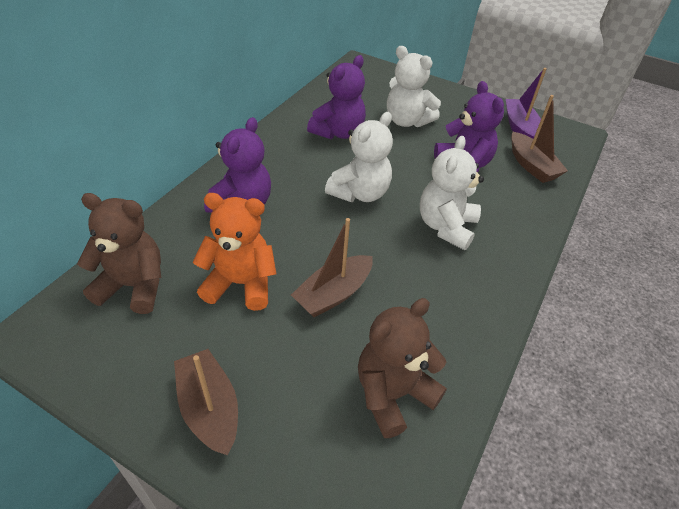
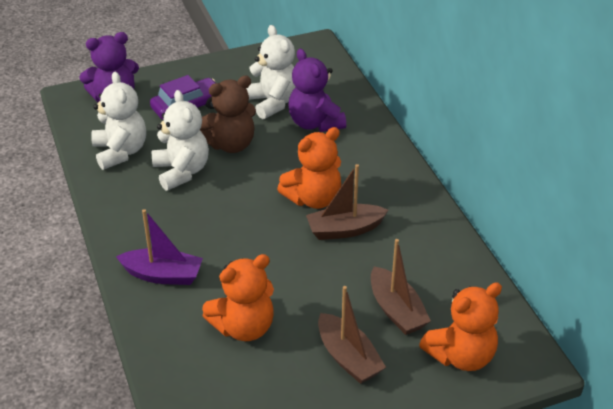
brown teddy bear: 2 -> 1
orange teddy bear: 1 -> 3
purple car: 0 -> 1
purple teddy bear: 3 -> 2

